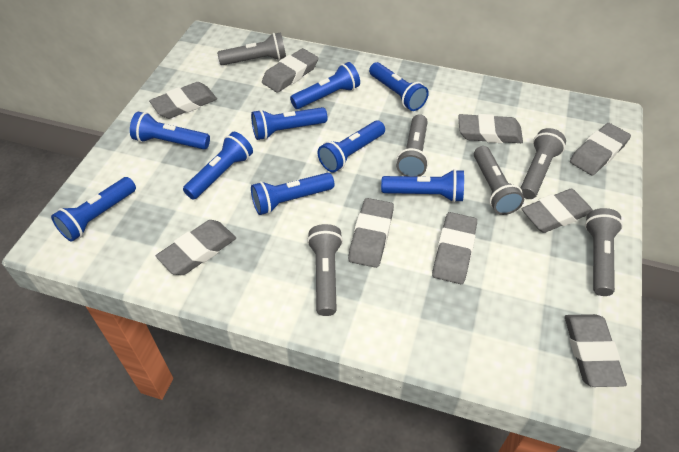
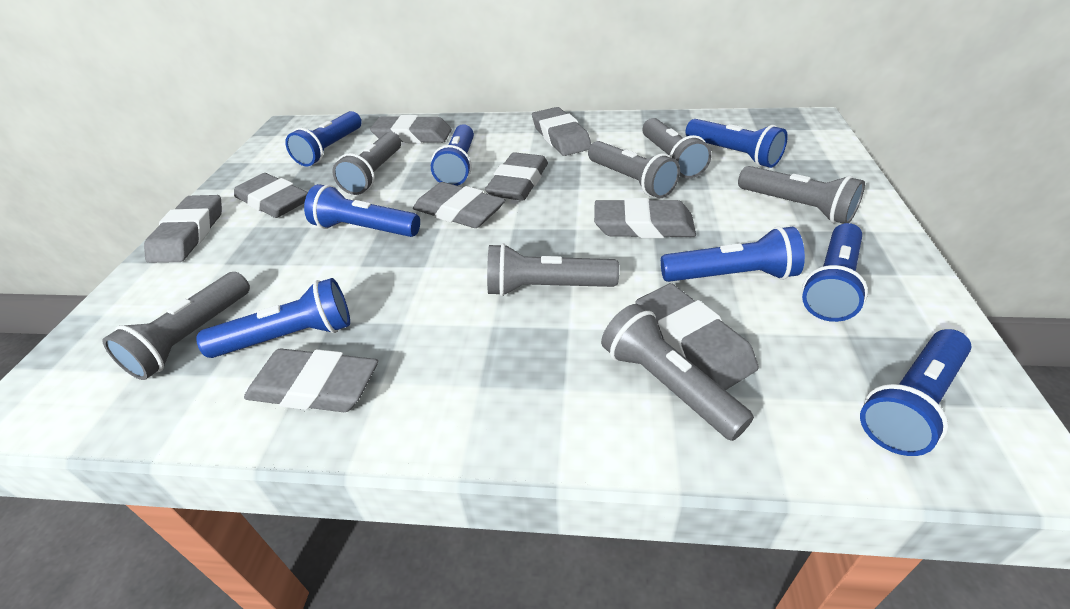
blue flashlight: 9 -> 8
grey flashlight: 6 -> 7

